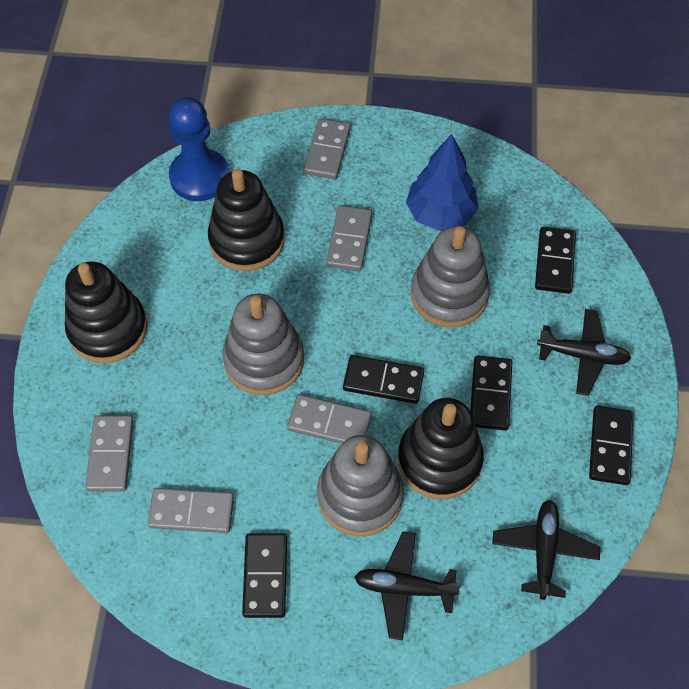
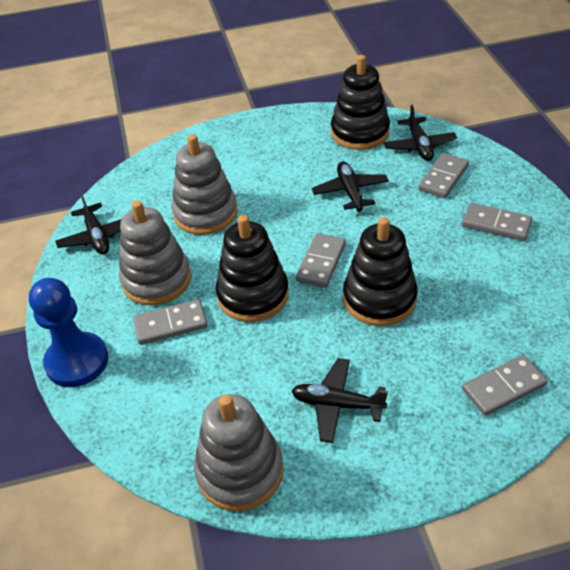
black domino: 5 -> 0
black plane: 3 -> 4
blue tree: 1 -> 0

